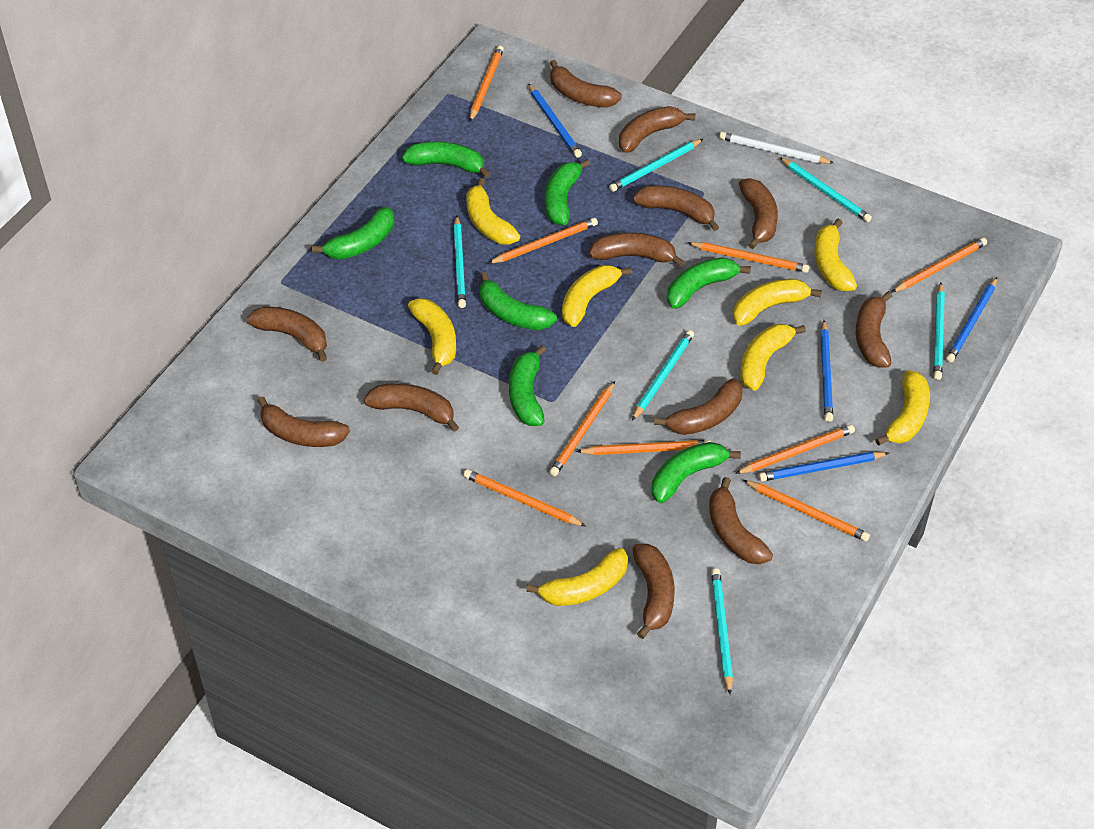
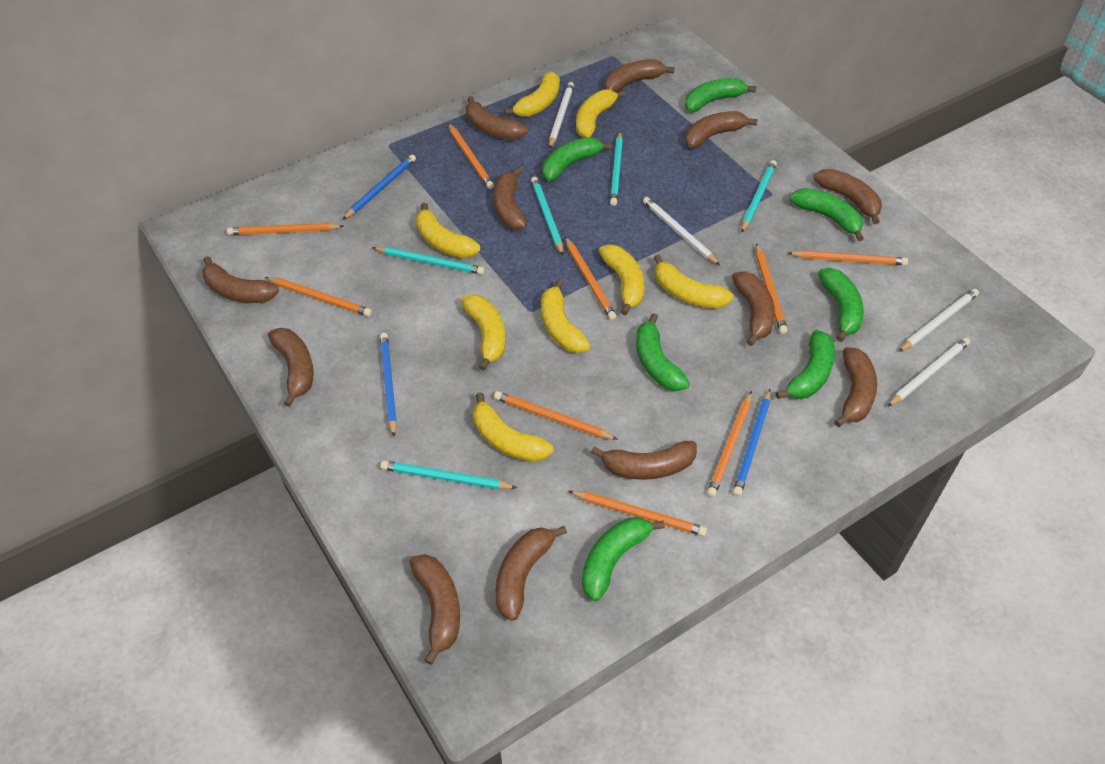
blue pencil: 4 -> 3
turquoise pencil: 6 -> 5
white pencil: 1 -> 4

